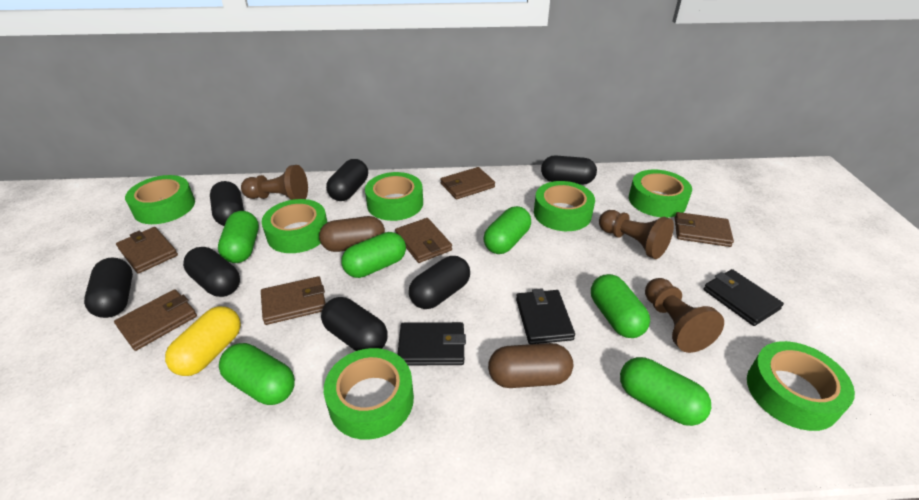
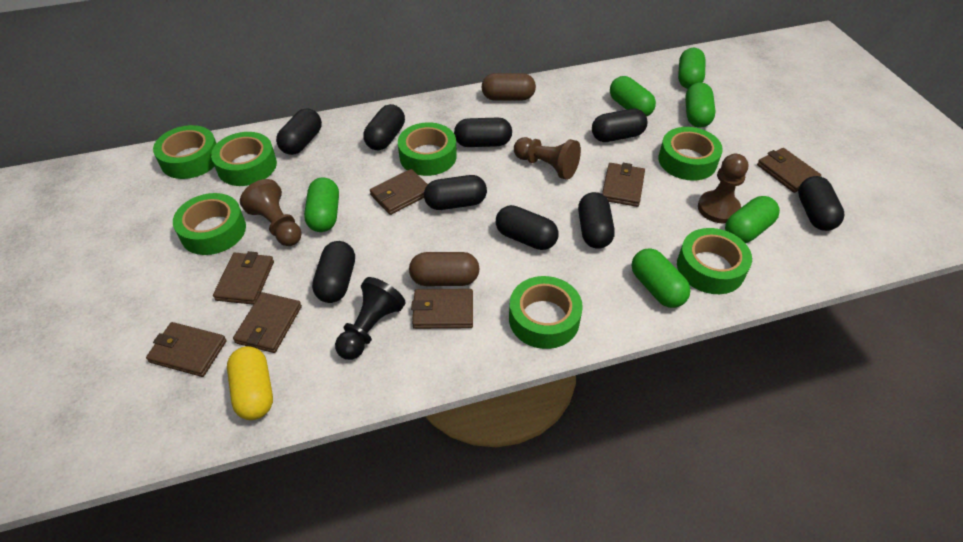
black capsule: 7 -> 9
black pawn: 0 -> 1
black wallet: 3 -> 0
brown wallet: 6 -> 7

